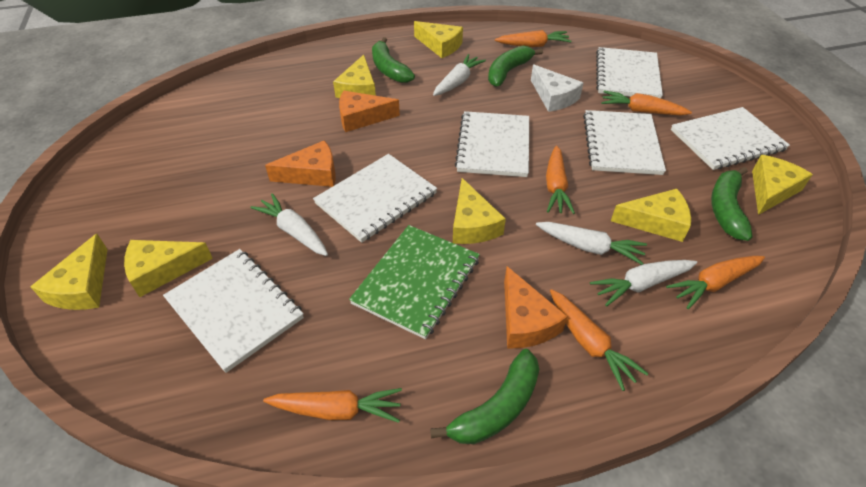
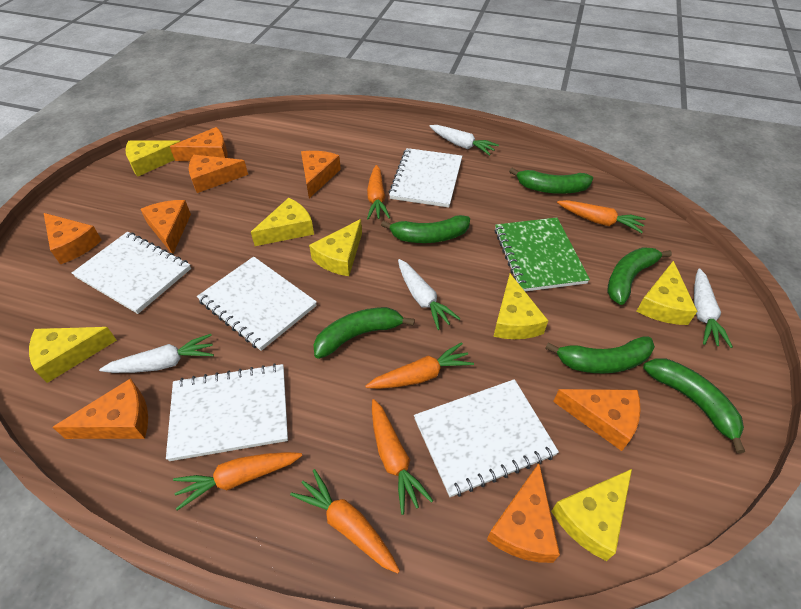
green banana: 4 -> 6
orange cheese: 3 -> 8
white cheese: 1 -> 0
white notebook: 6 -> 5

